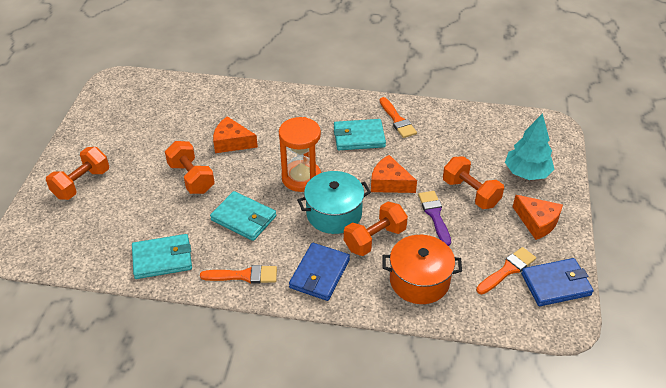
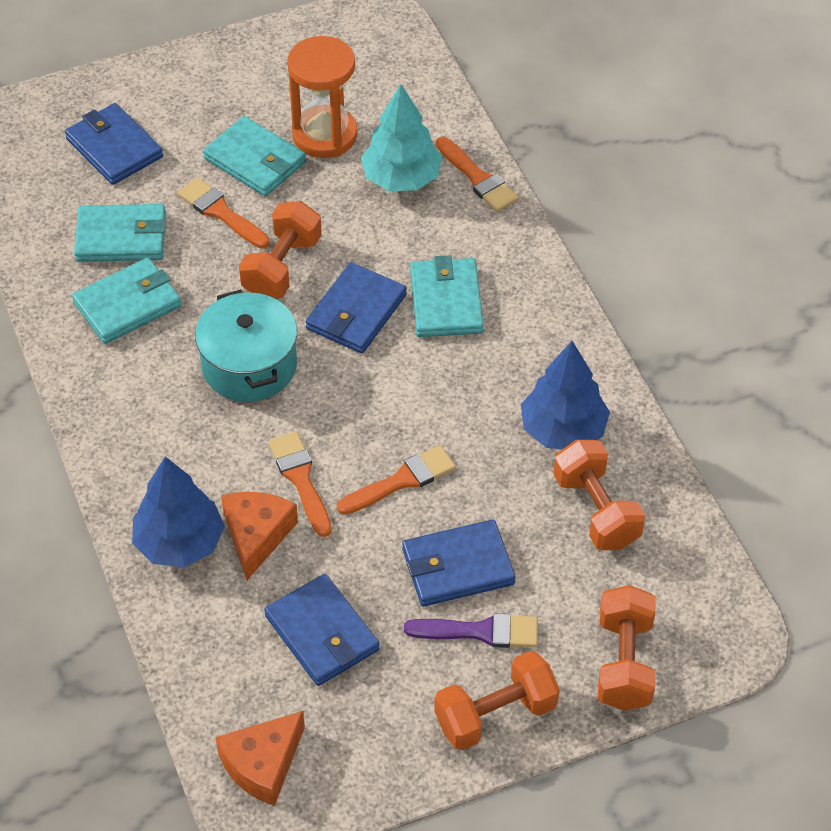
blue tree: 0 -> 2
blue wallet: 2 -> 4
orange brush: 3 -> 4
orange cheese: 3 -> 2
orange pot: 1 -> 0
turquoise wallet: 3 -> 4

